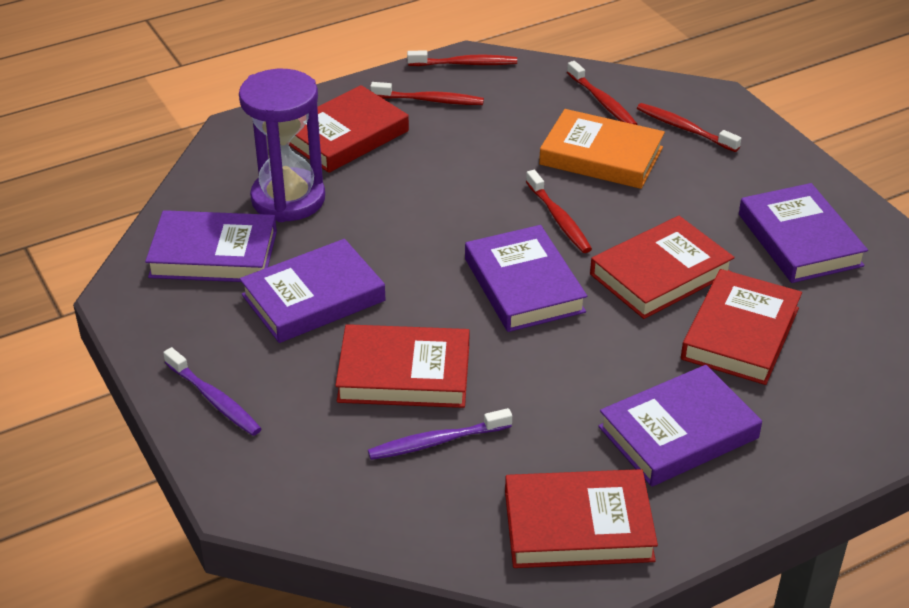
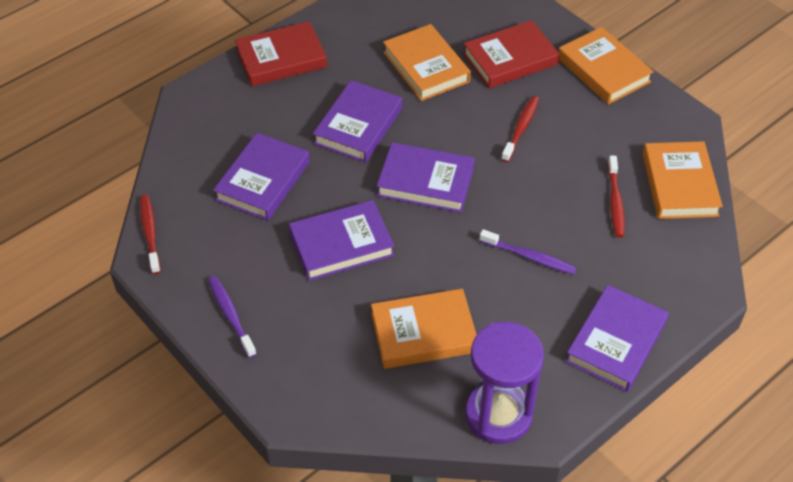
orange book: 1 -> 4
red book: 5 -> 2
red toothbrush: 5 -> 3

